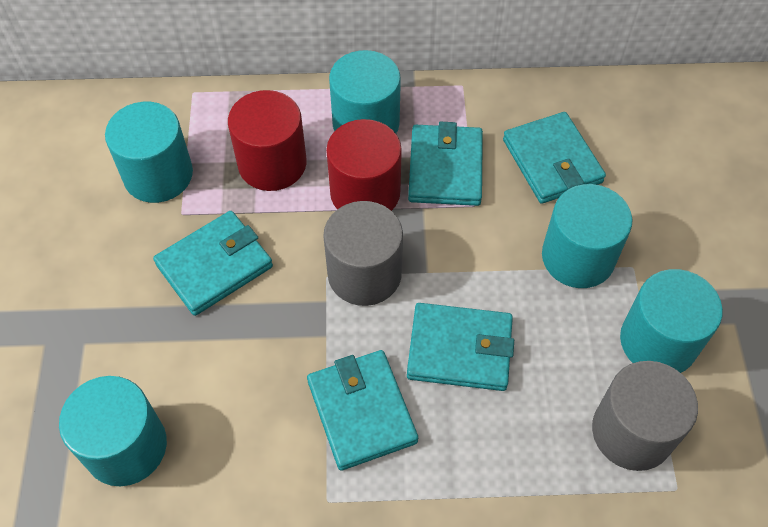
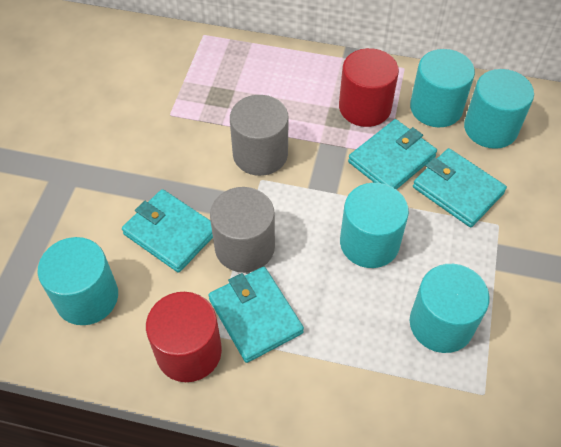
turquoise wallet: 5 -> 4

